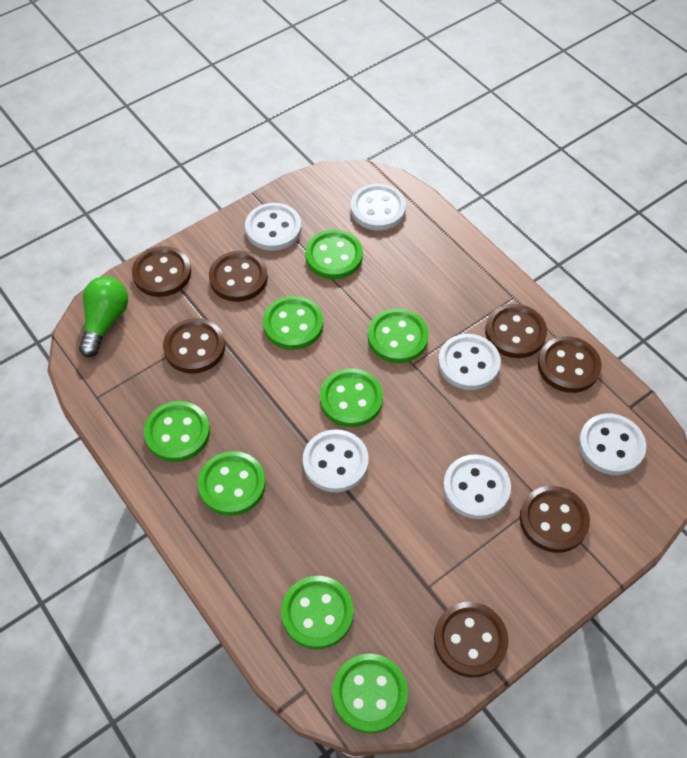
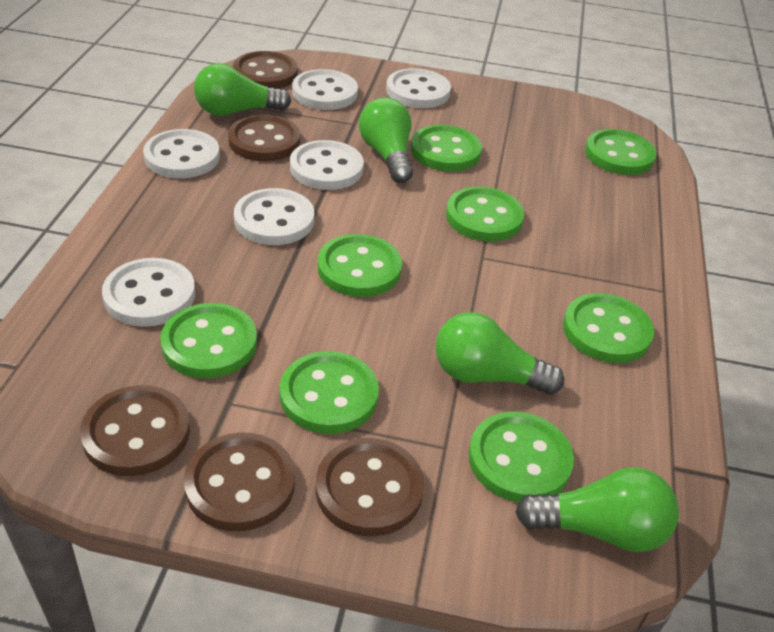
brown button: 7 -> 5
green light bulb: 1 -> 4

